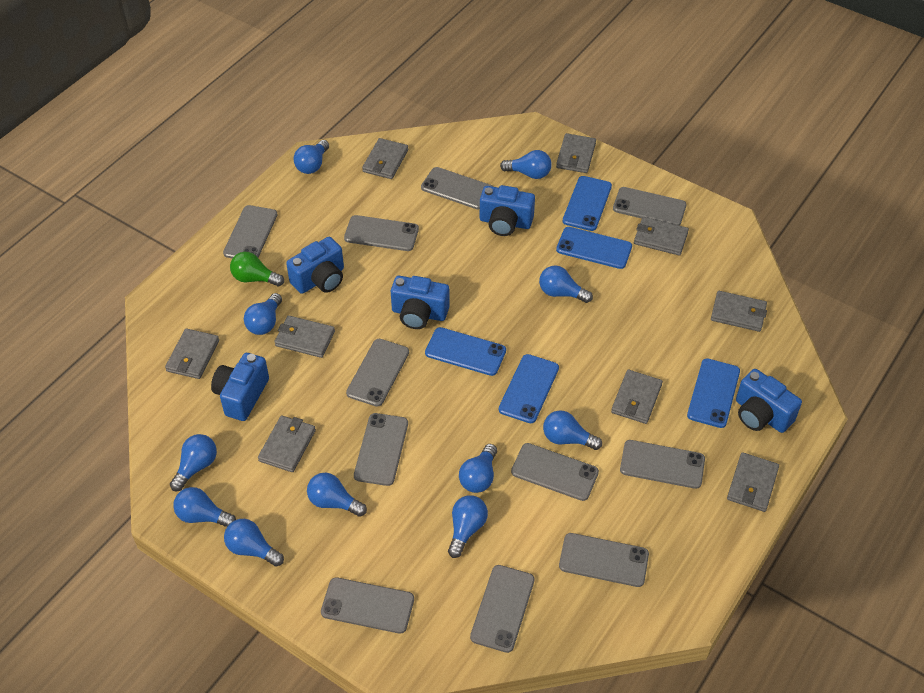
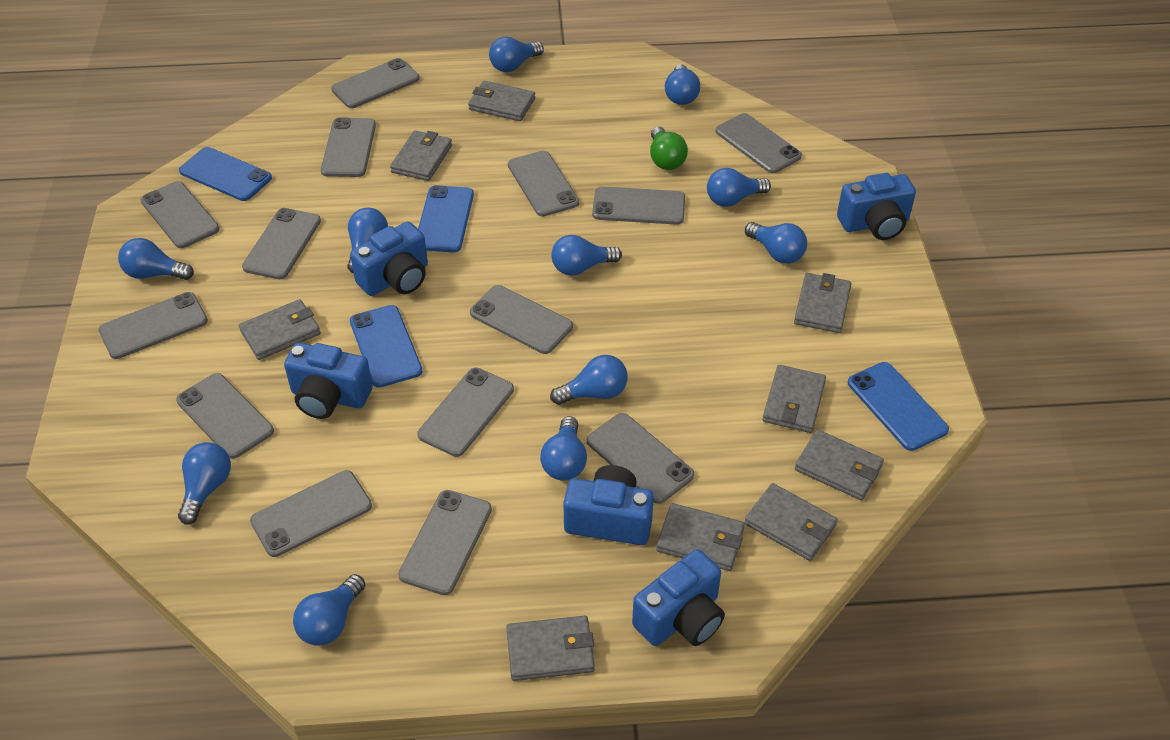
blue phone: 5 -> 4
grey phone: 11 -> 14

